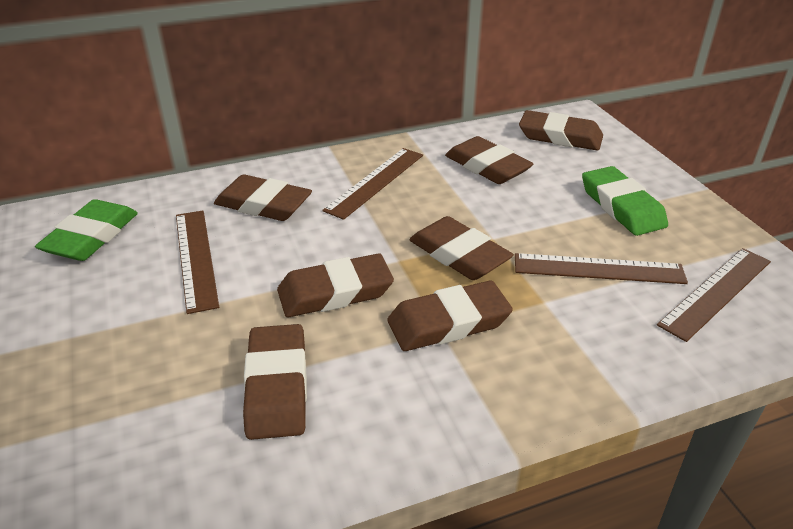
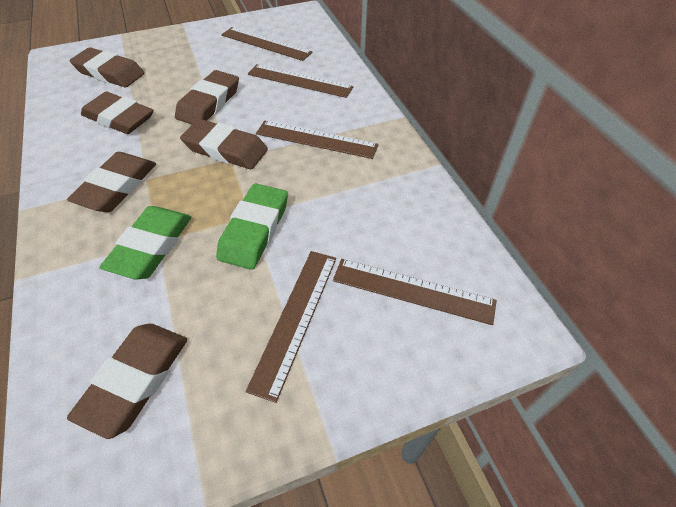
brown eraser: 7 -> 6
brown ruler: 4 -> 5

